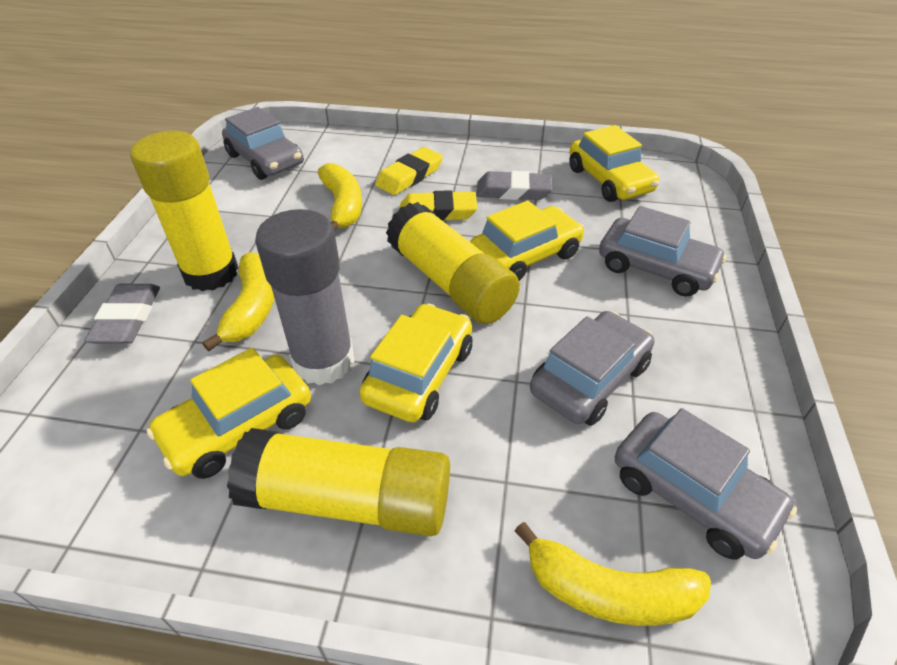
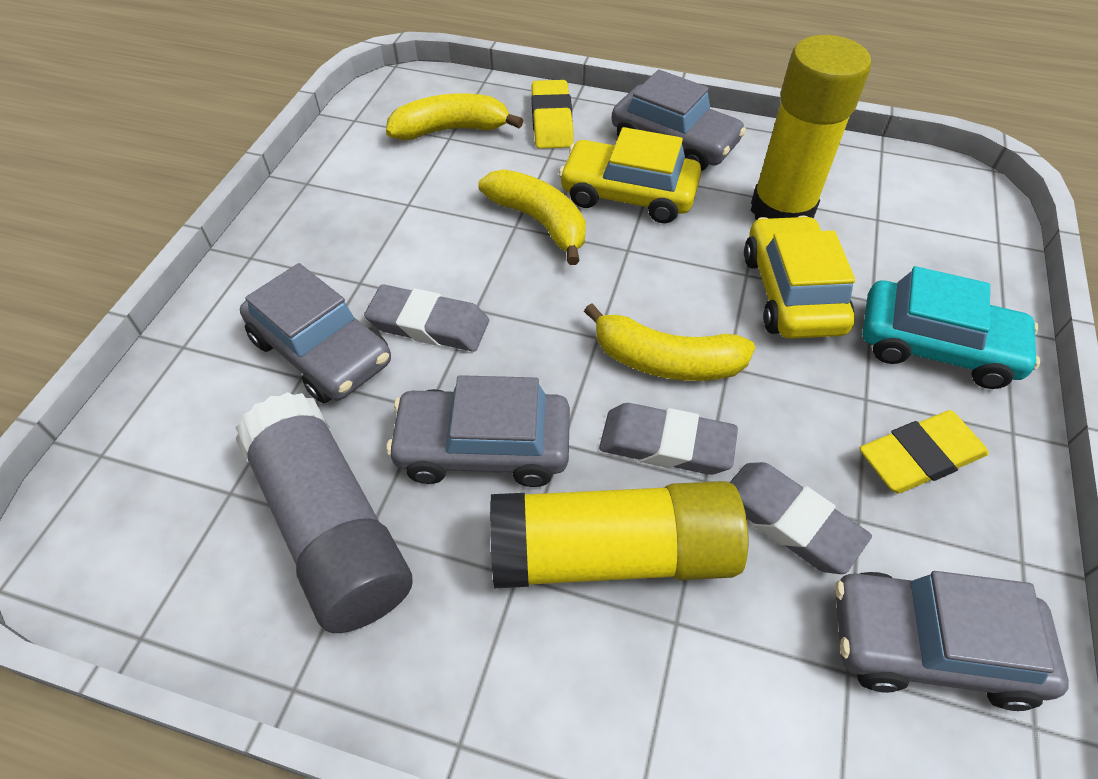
grey eraser: 2 -> 3
turquoise car: 0 -> 1
yellow car: 4 -> 2
yellow glue stick: 3 -> 2

